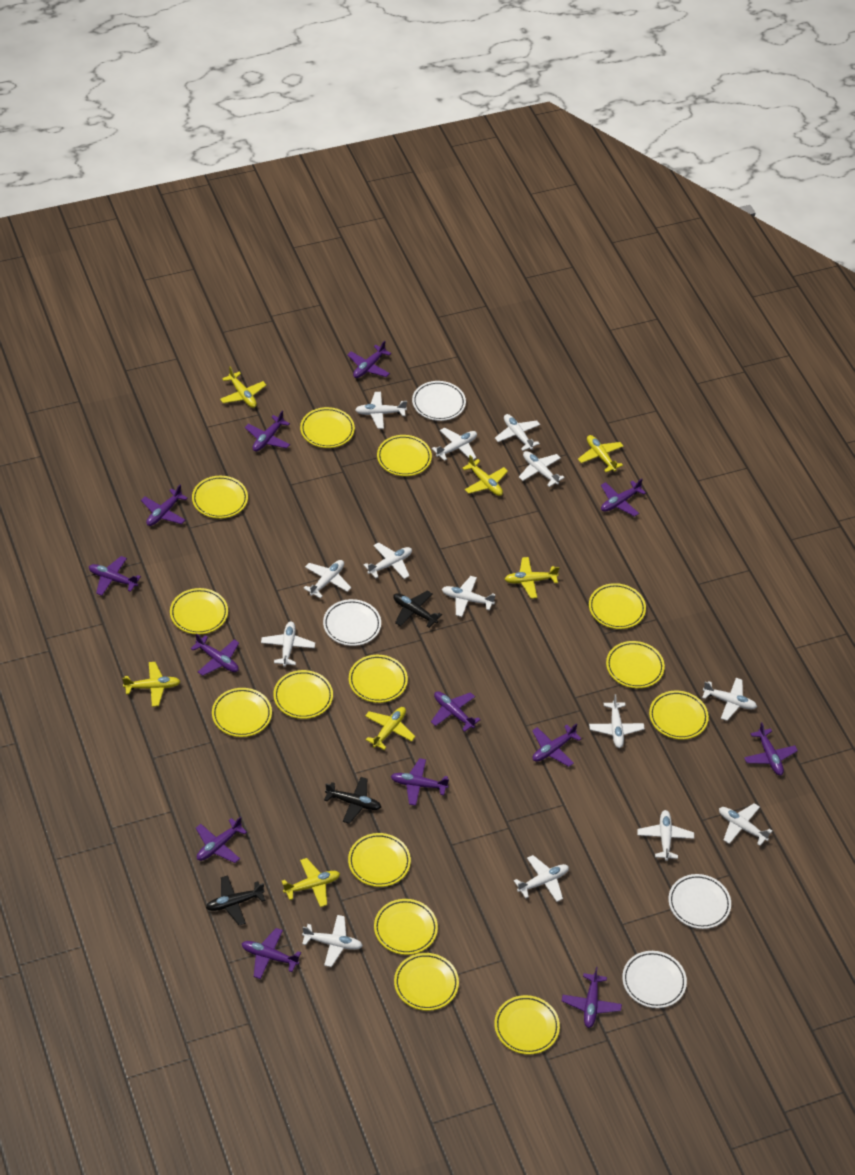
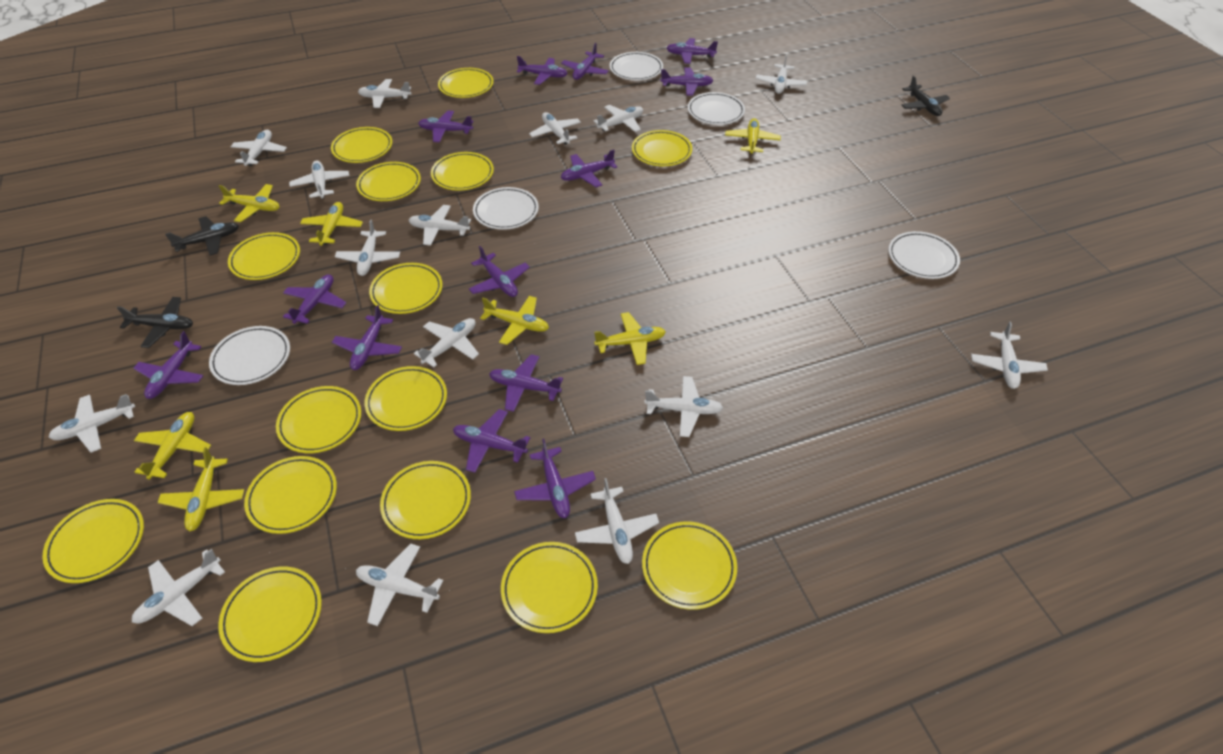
white plane: 14 -> 15
white plate: 4 -> 5
yellow plate: 14 -> 15

